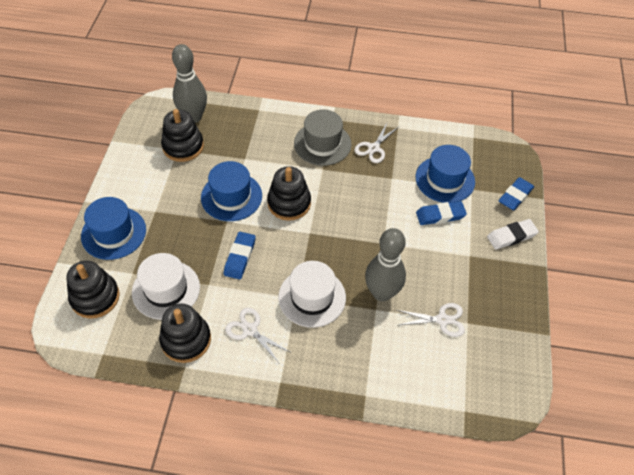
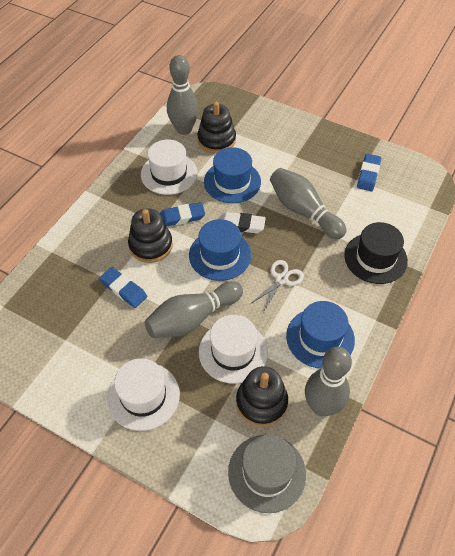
black hat: 0 -> 1
black stacking toy: 4 -> 3
grey bowling pin: 2 -> 4
white hat: 2 -> 3
white scissors: 3 -> 1

